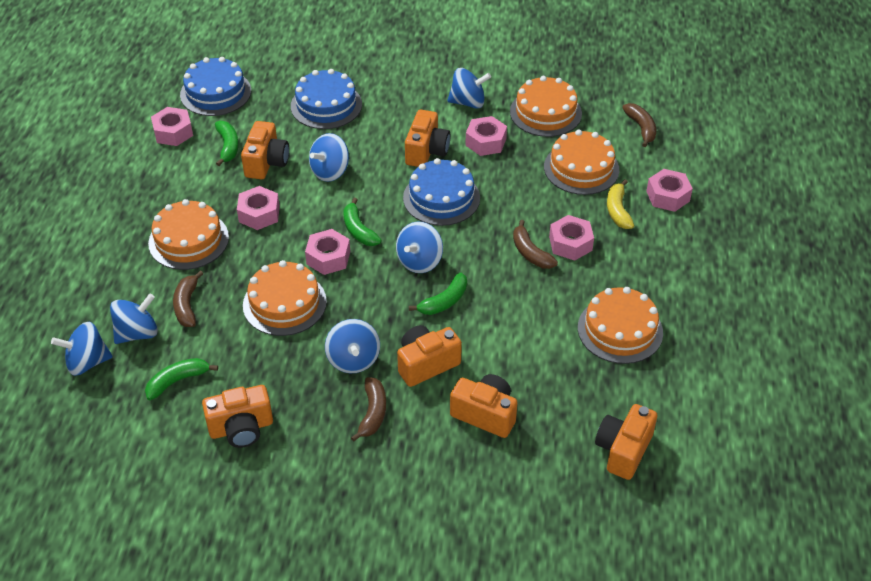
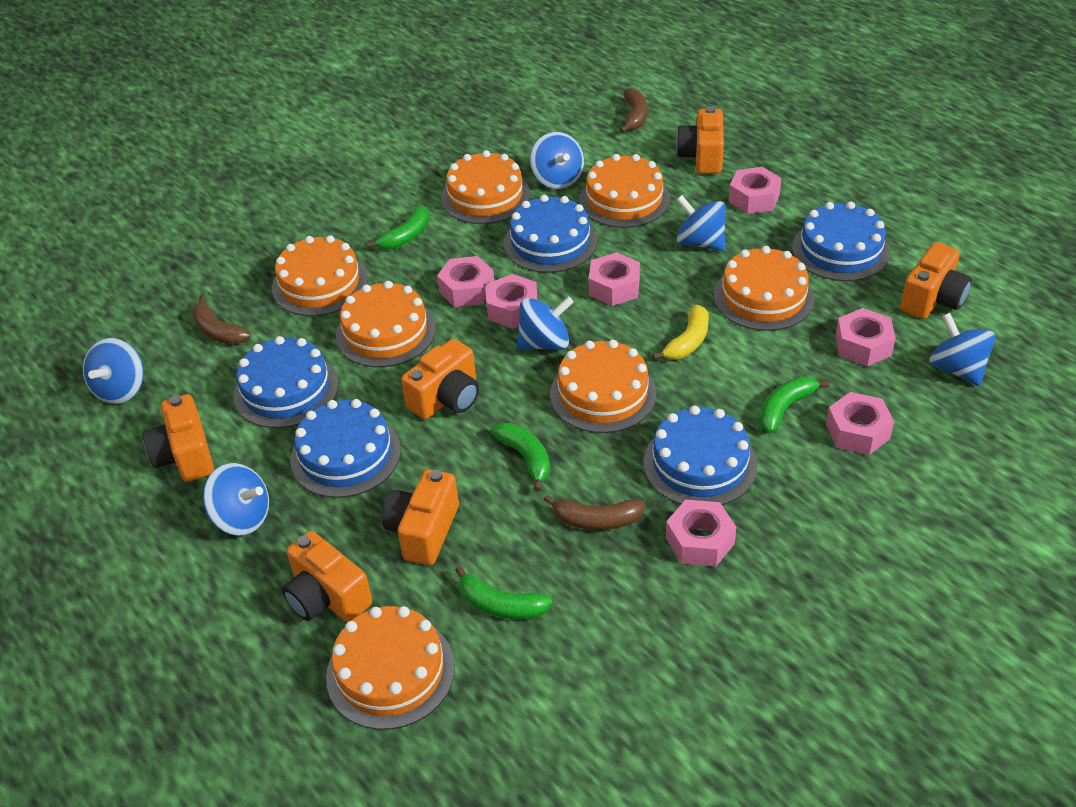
blue cake: 3 -> 5
brown banana: 4 -> 3
orange cake: 5 -> 7
pink nut: 6 -> 7

